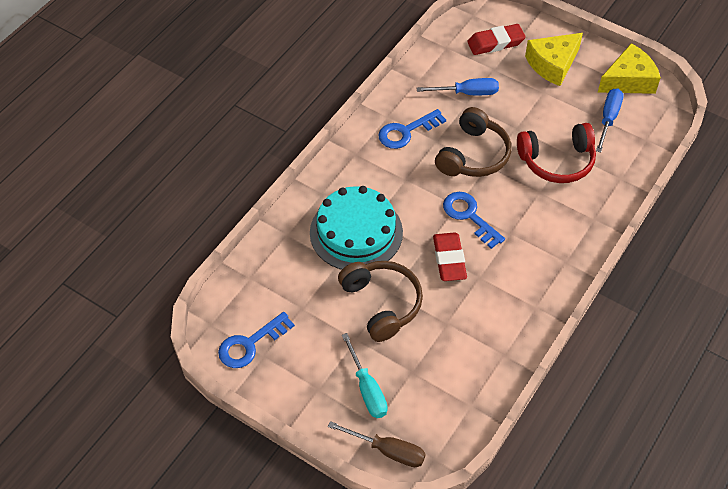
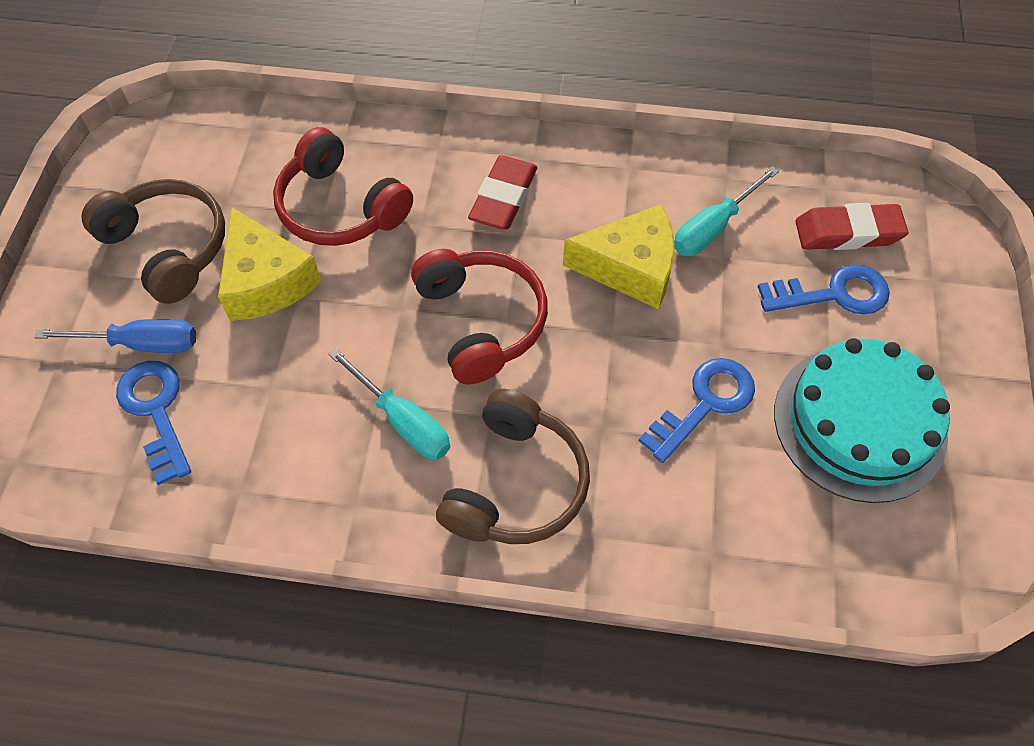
blue screwdriver: 2 -> 1
brown screwdriver: 1 -> 0
red headphones: 1 -> 2
turquoise screwdriver: 1 -> 2

